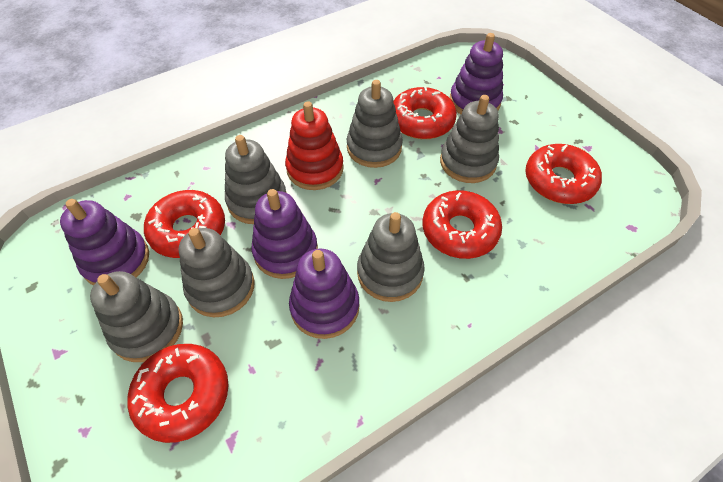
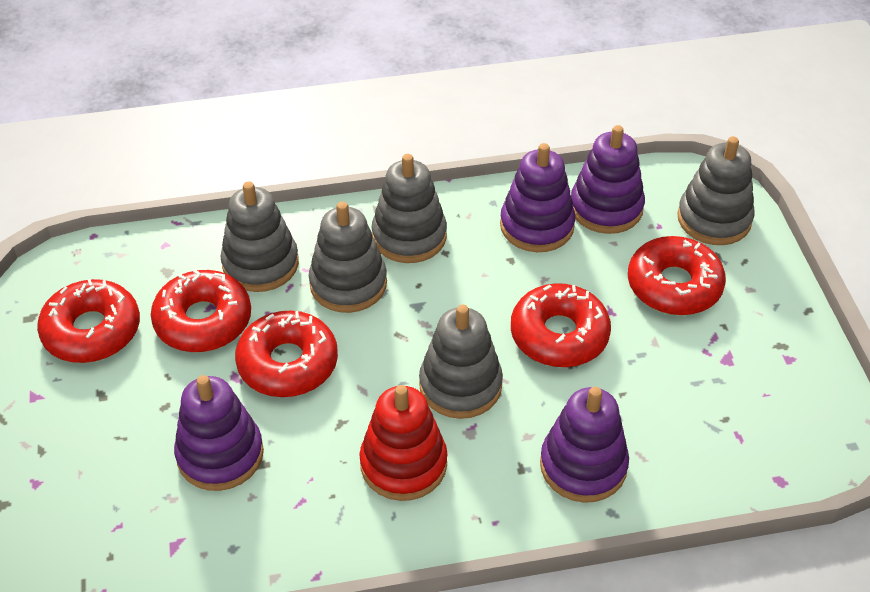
grey stacking toy: 6 -> 5

